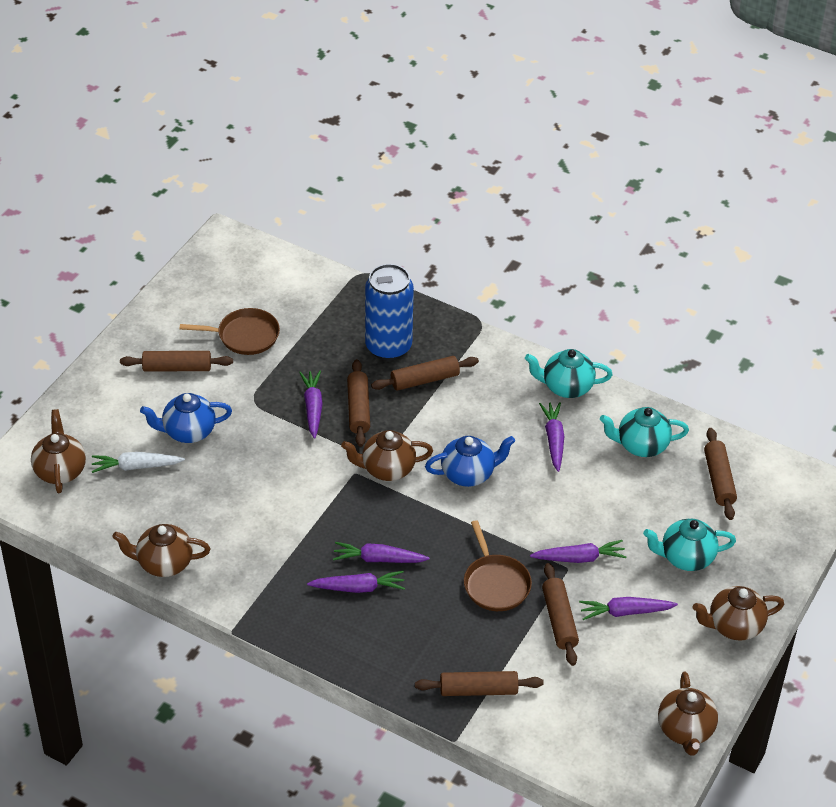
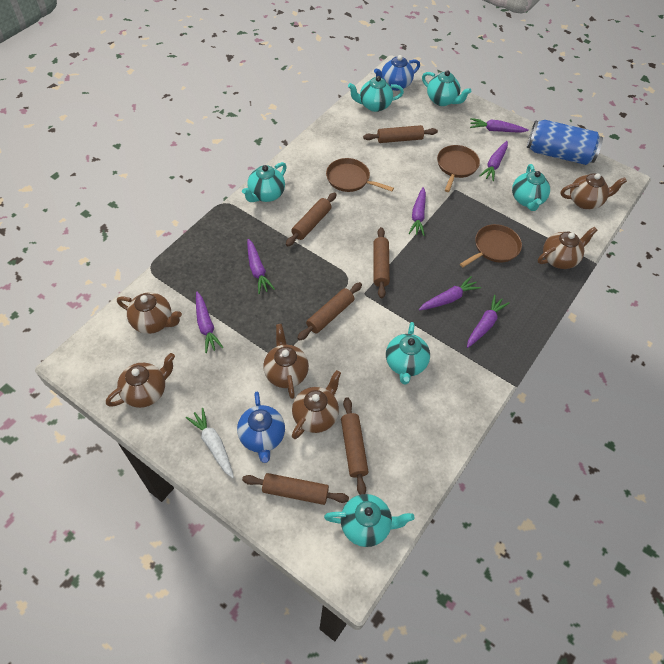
brown pan: 2 -> 3
brown teapot: 5 -> 6
purple carrot: 6 -> 7
turquoise teapot: 3 -> 6

